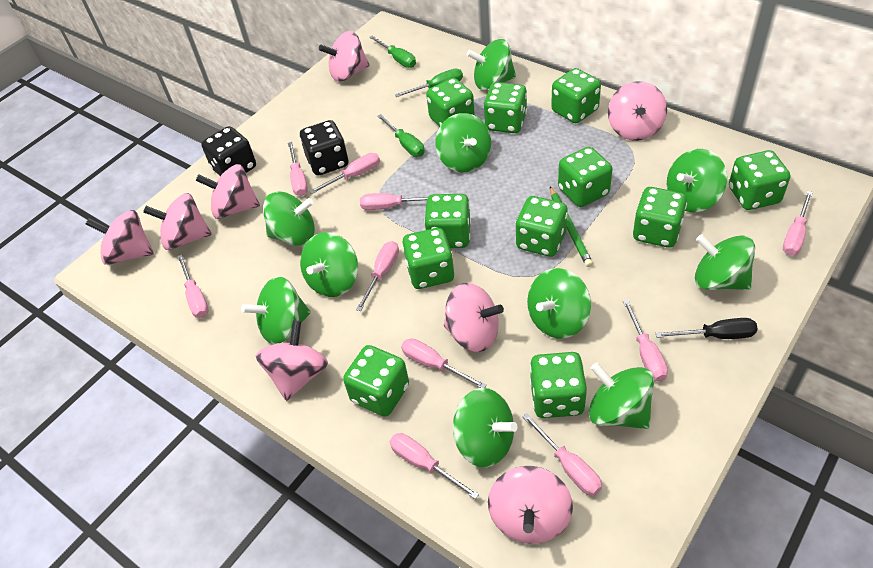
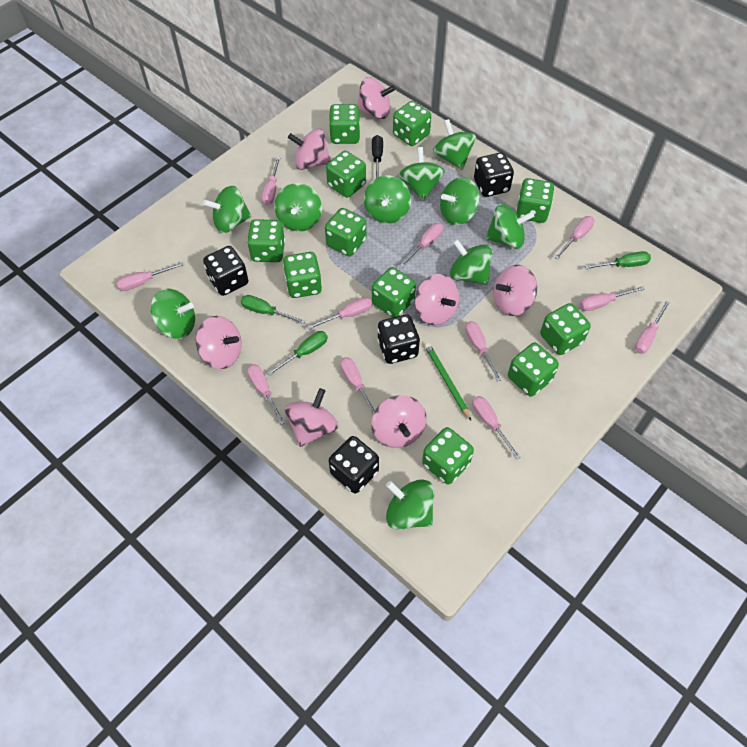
black dice: 2 -> 4
pink screwdriver: 10 -> 11
pink spinning top: 8 -> 7

